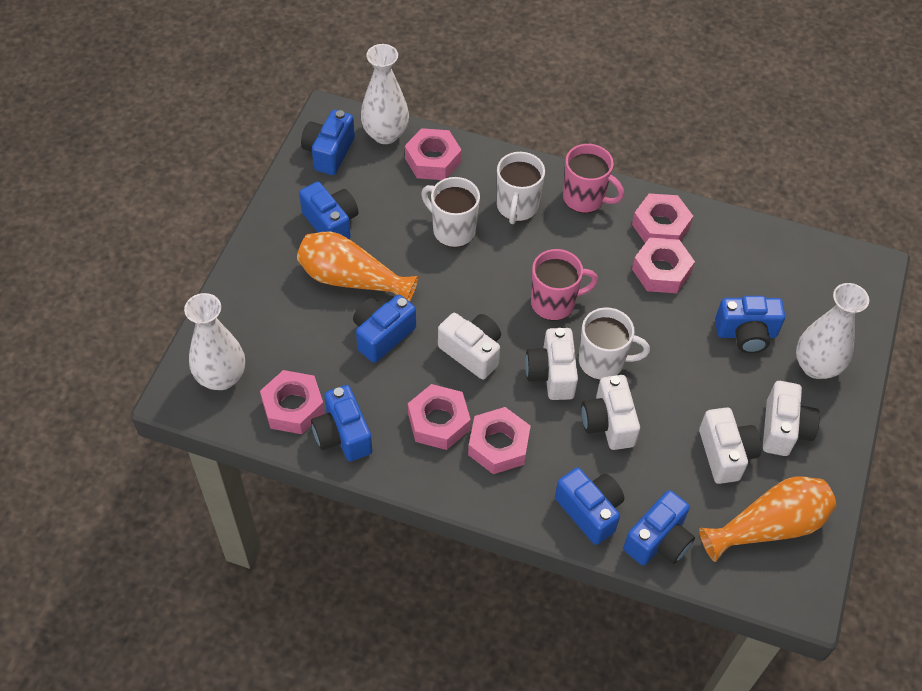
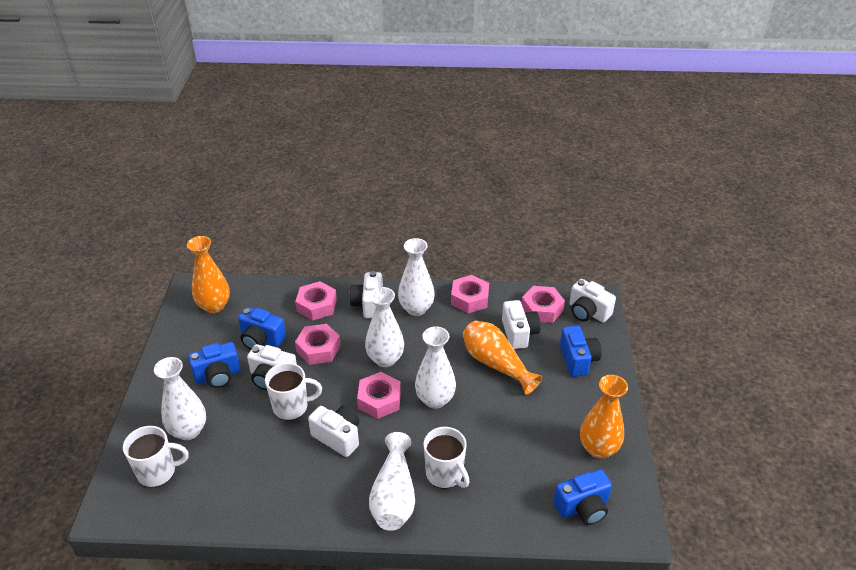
blue camera: 7 -> 4
orange vase: 2 -> 3
pink mug: 2 -> 0
pink nut: 6 -> 5
white vase: 3 -> 5

